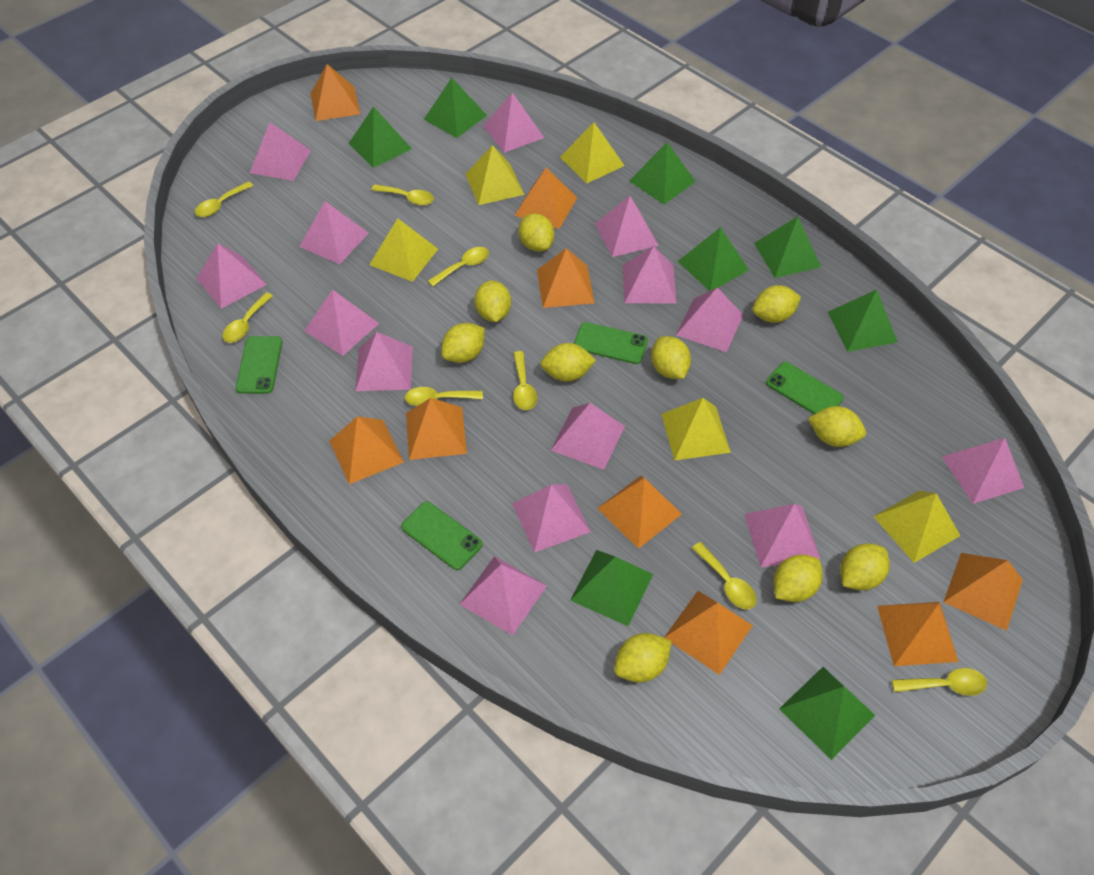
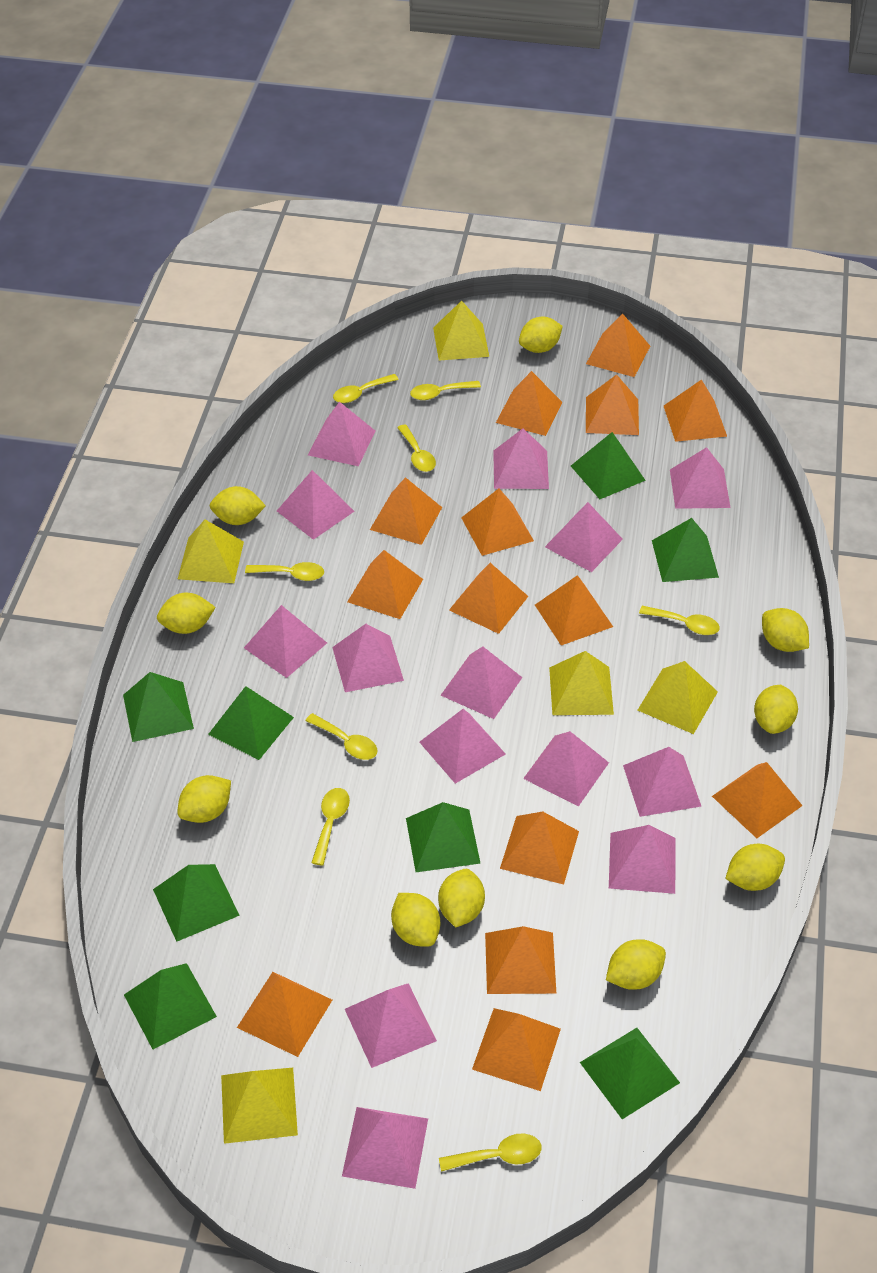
green phone: 4 -> 0
orange pyramid: 9 -> 14

